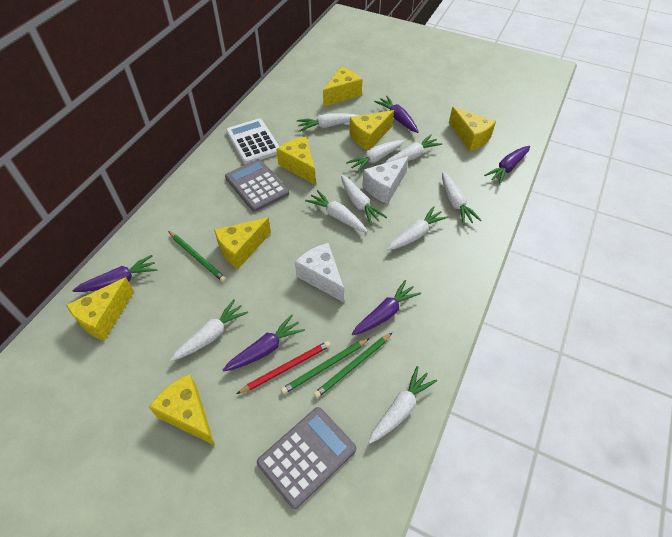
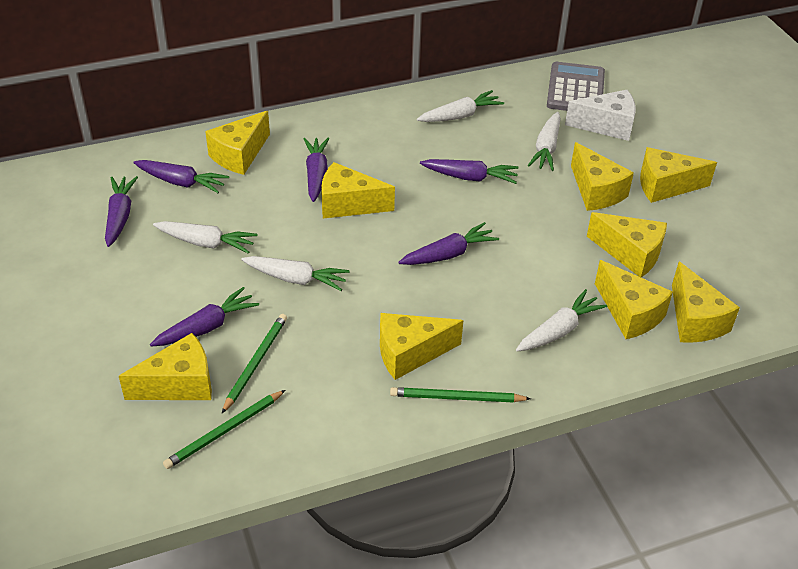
grey calculator: 2 -> 1
purple carrot: 5 -> 6
red pencil: 1 -> 0
white calculator: 1 -> 0
white carrot: 9 -> 5
white cheese: 2 -> 1
yellow cheese: 7 -> 9

